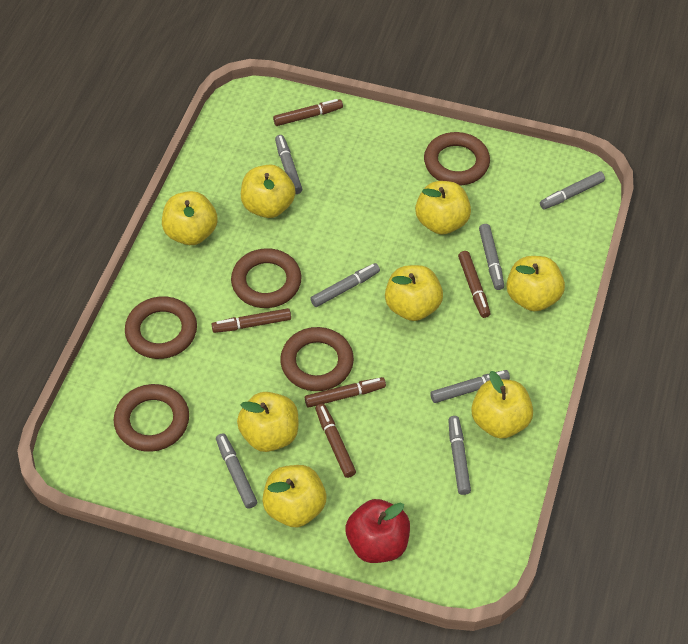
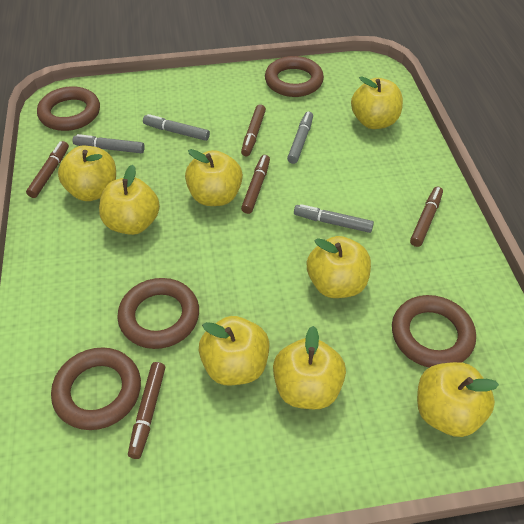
grey marker: 7 -> 4
red apple: 1 -> 0

